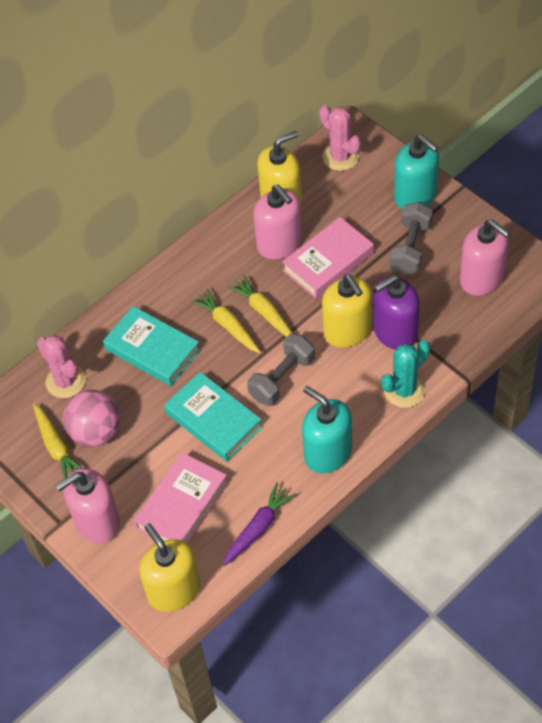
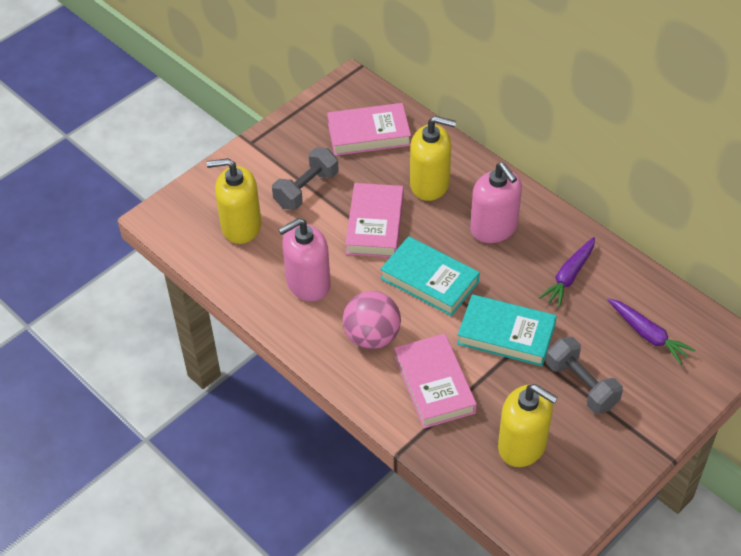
pink book: 2 -> 3
pink cactus: 2 -> 0
pink soap dispenser: 3 -> 2
purple carrot: 1 -> 2
purple soap dispenser: 1 -> 0
turquoise cactus: 1 -> 0
turquoise soap dispenser: 2 -> 0
yellow carrot: 3 -> 0

